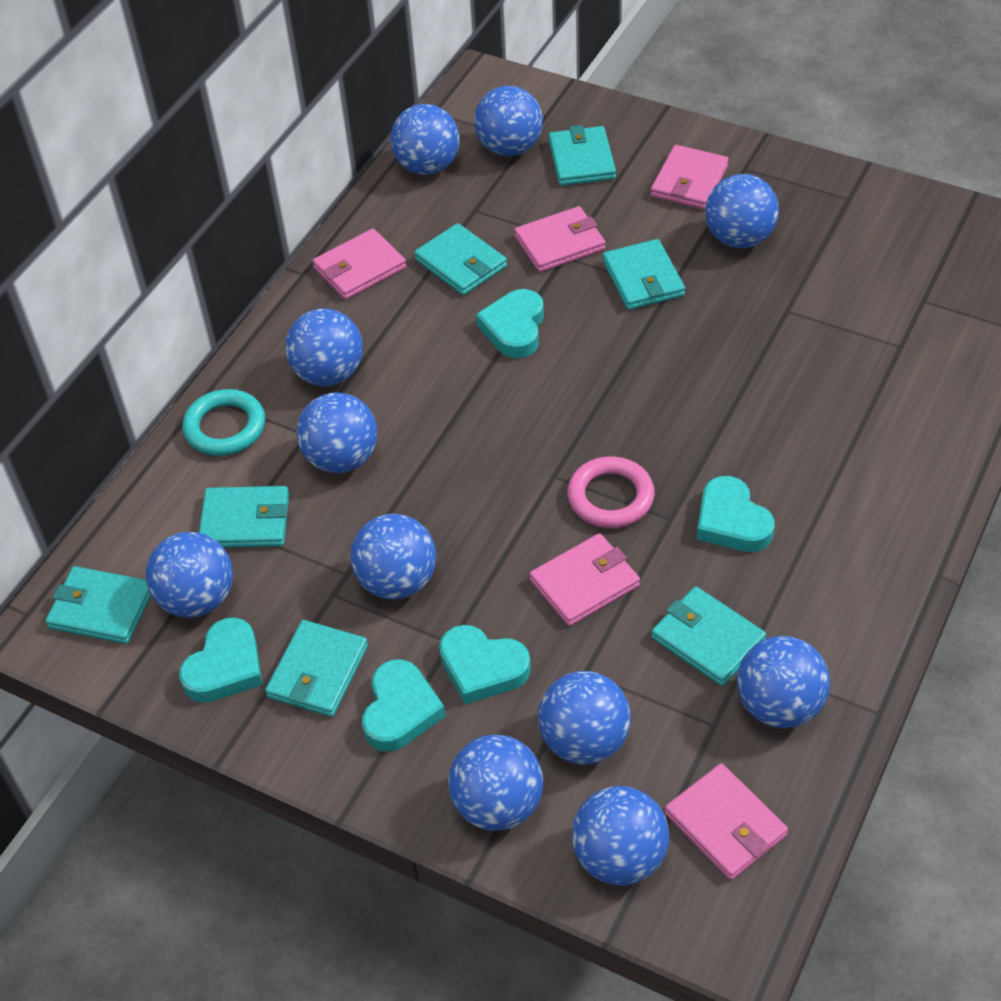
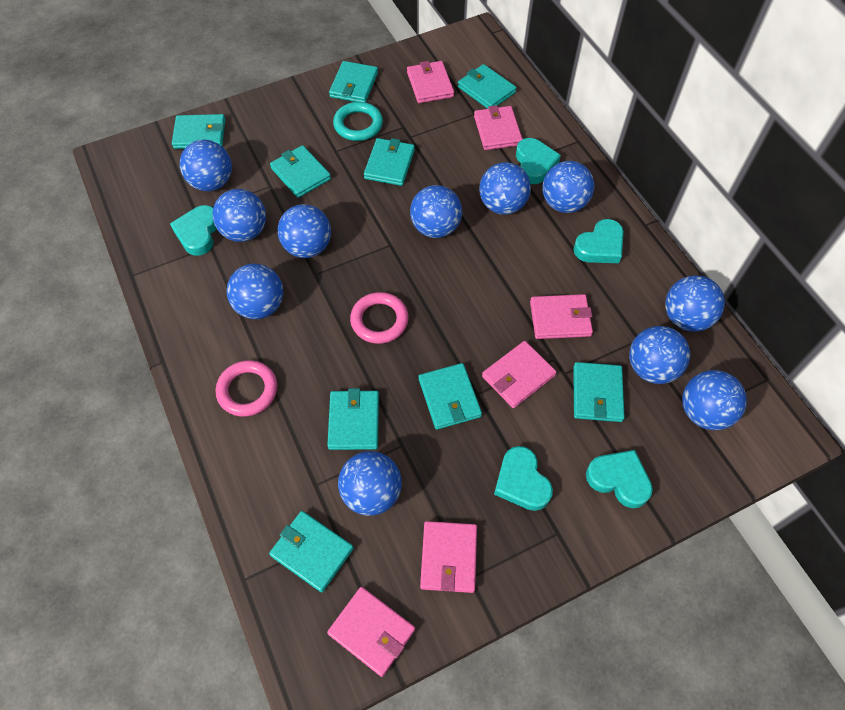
pink ring: 1 -> 2
pink wallet: 5 -> 6
turquoise wallet: 7 -> 9

